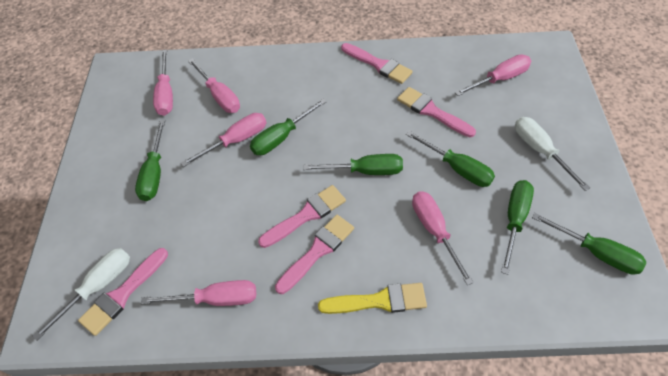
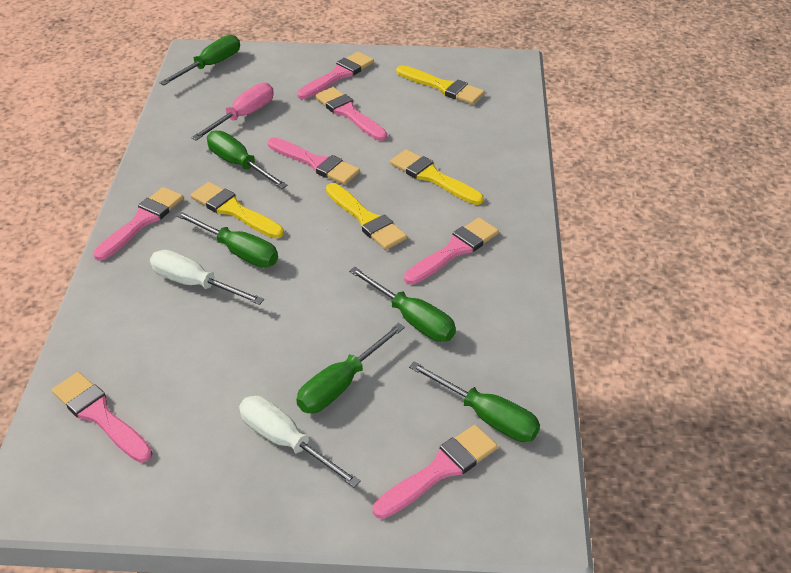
pink brush: 5 -> 7
pink screwdriver: 6 -> 1
yellow brush: 1 -> 4

